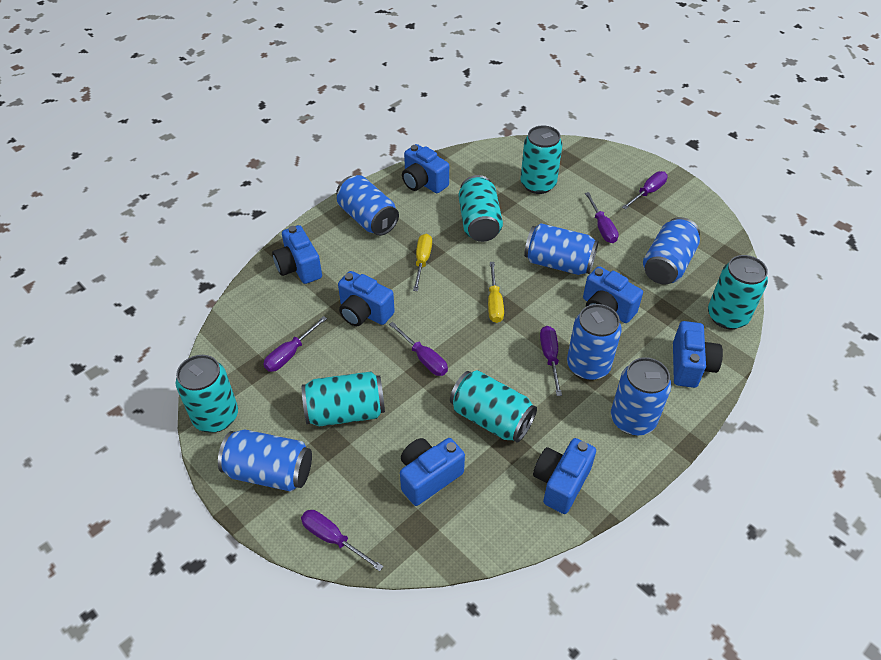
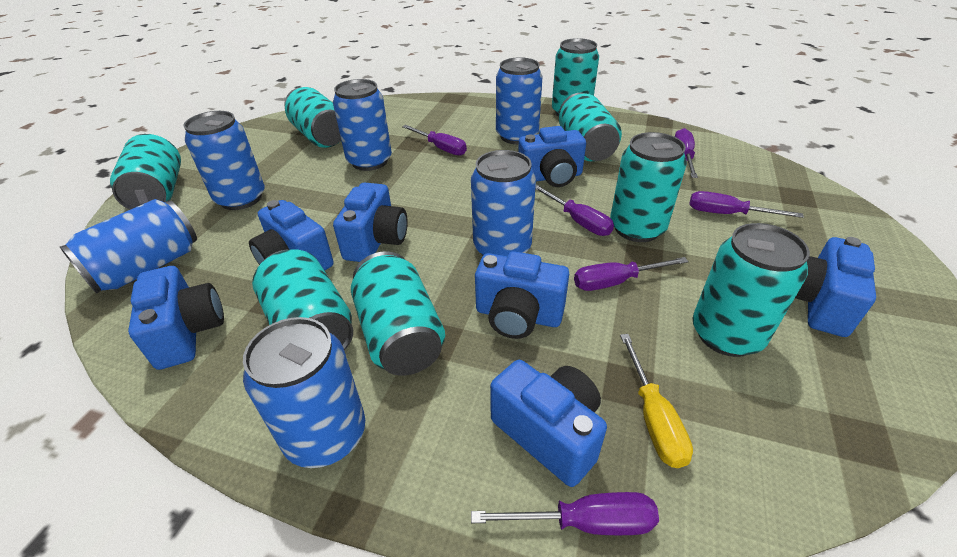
turquoise can: 6 -> 8
yellow screwdriver: 2 -> 1

